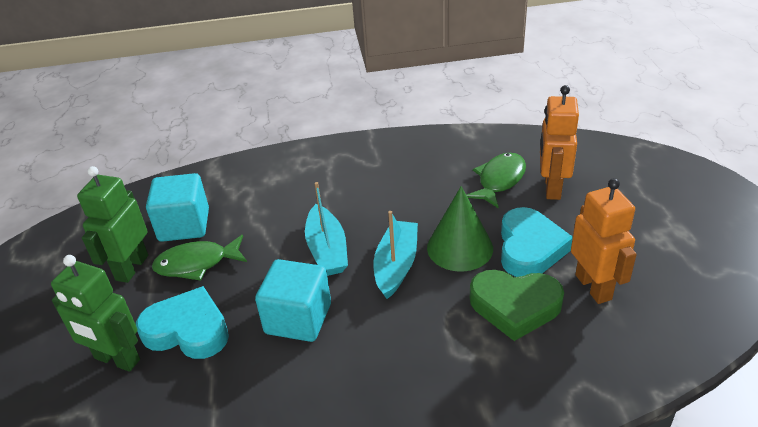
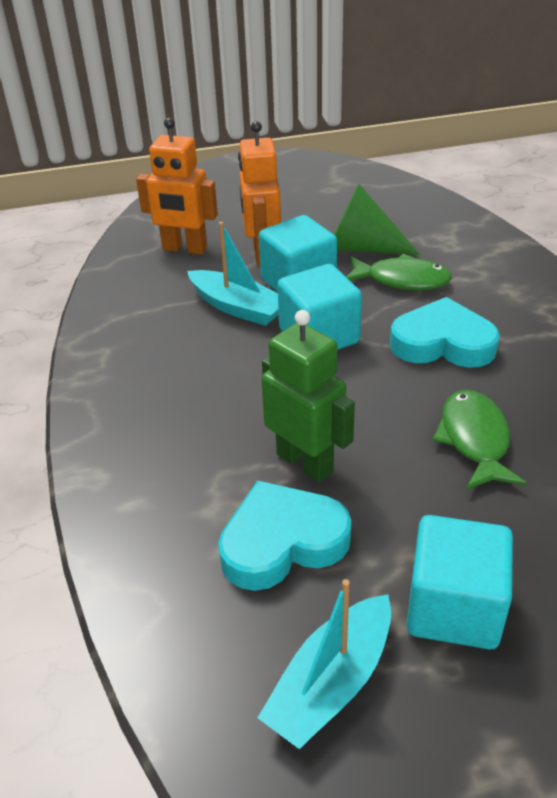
green heart: 1 -> 0
green robot: 2 -> 1
turquoise cube: 2 -> 3

